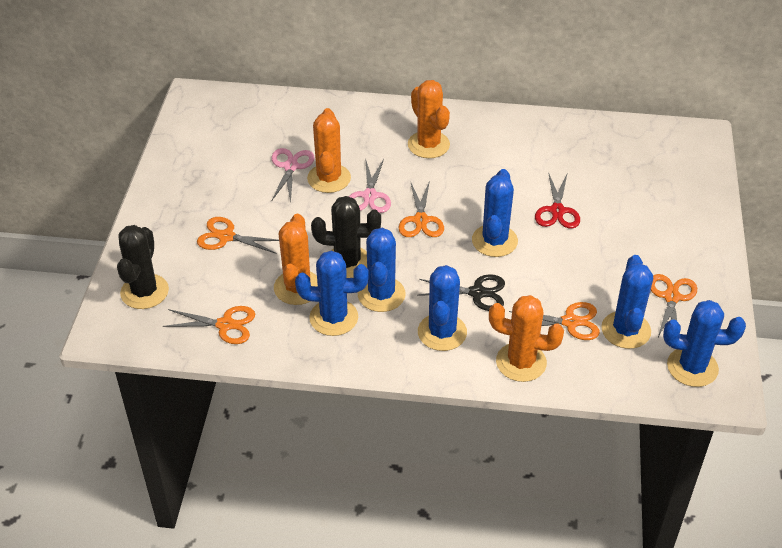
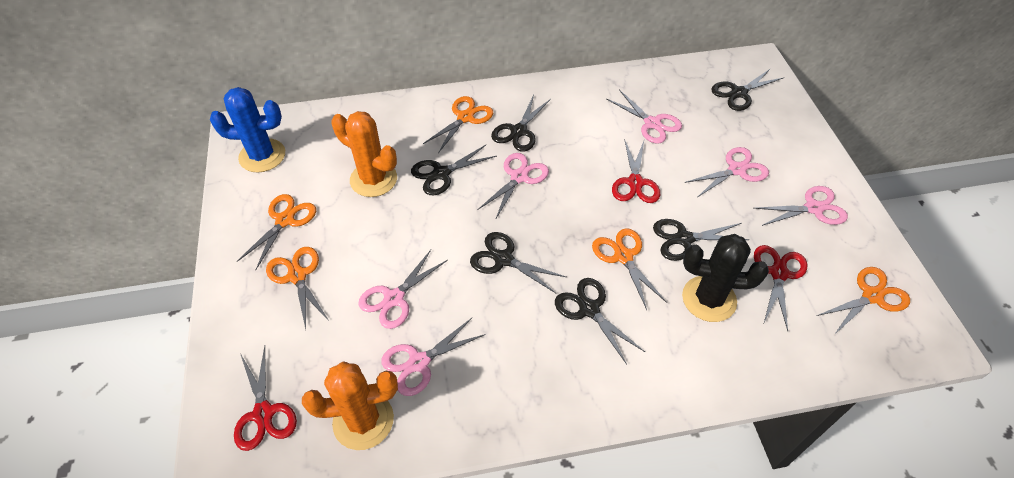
black cactus: 2 -> 1
black scissors: 1 -> 6
blue cactus: 6 -> 1
orange cactus: 4 -> 2
pink scissors: 2 -> 6
red scissors: 1 -> 3

